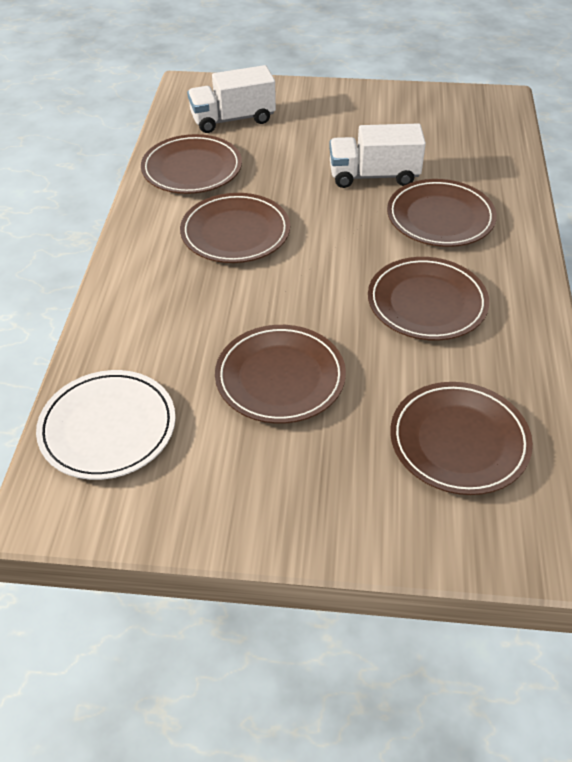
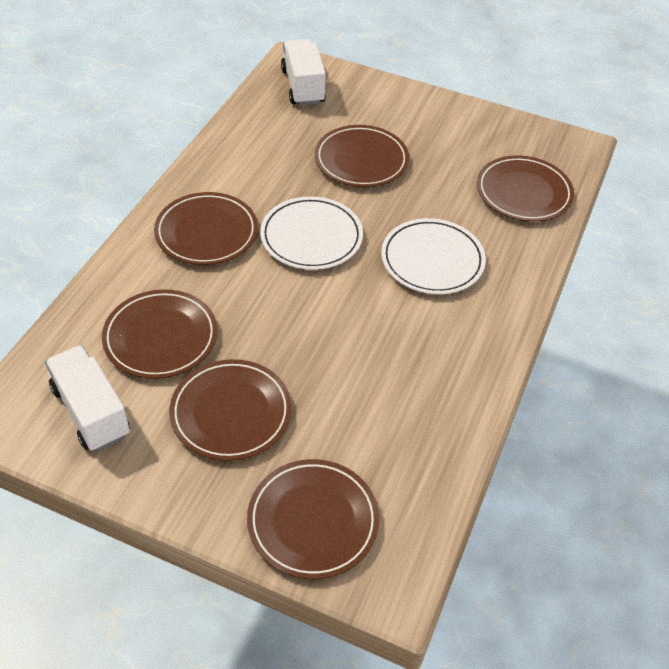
white plate: 1 -> 2

